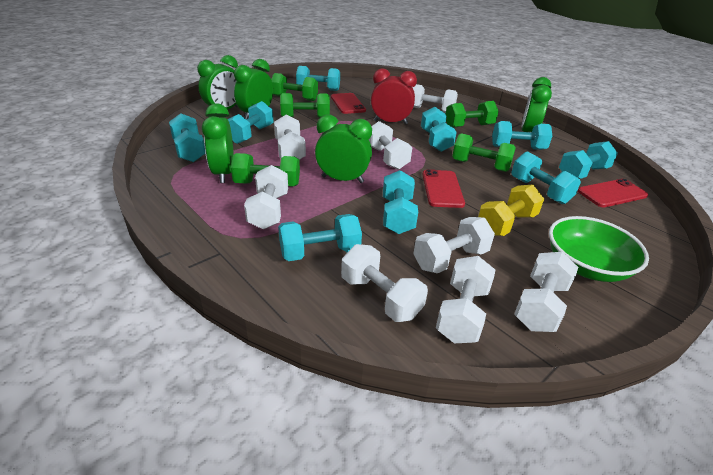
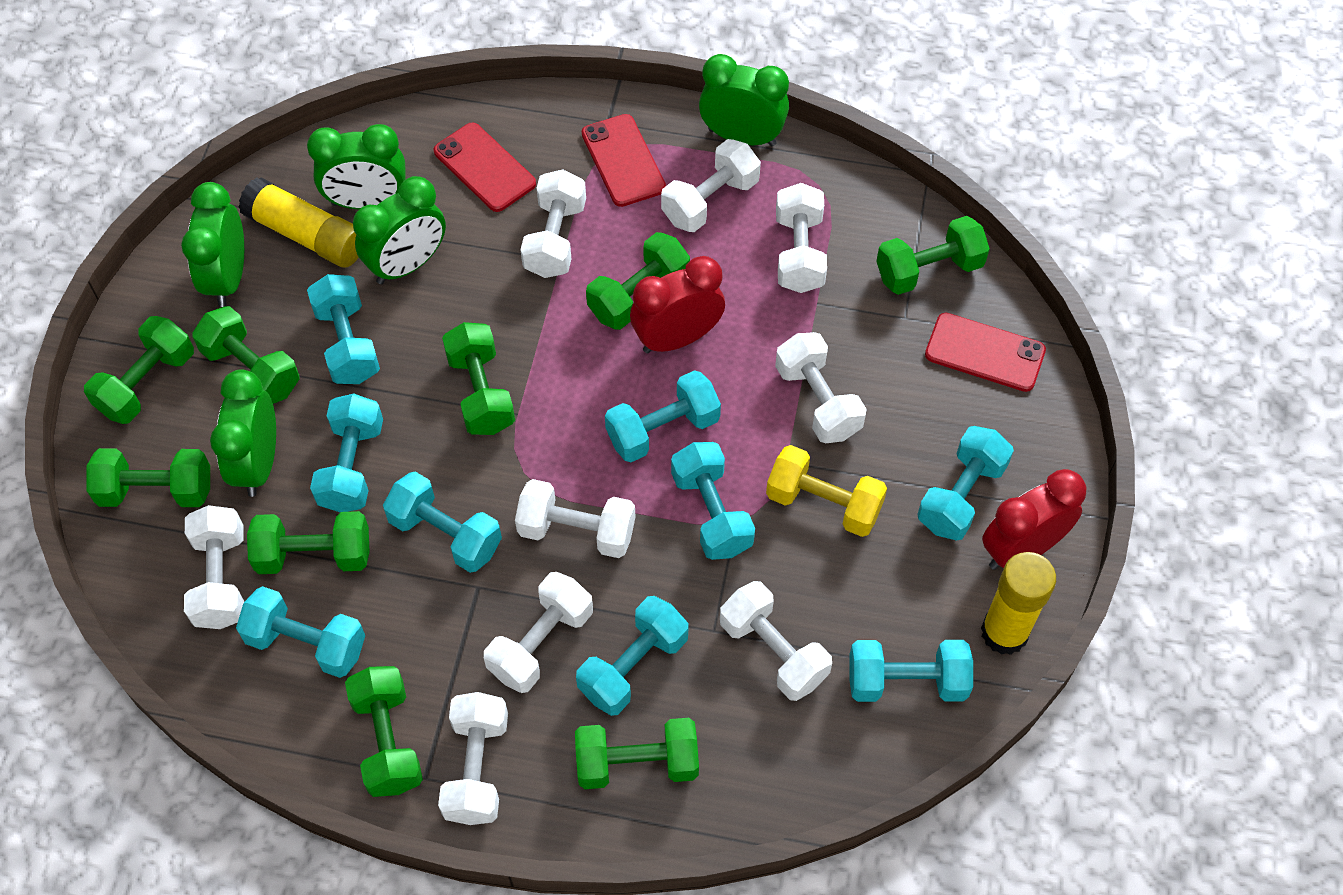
green bowl: 1 -> 0
green dumbbell: 5 -> 9
red clock: 1 -> 2
white dumbbell: 8 -> 9
yellow glue stick: 0 -> 2

